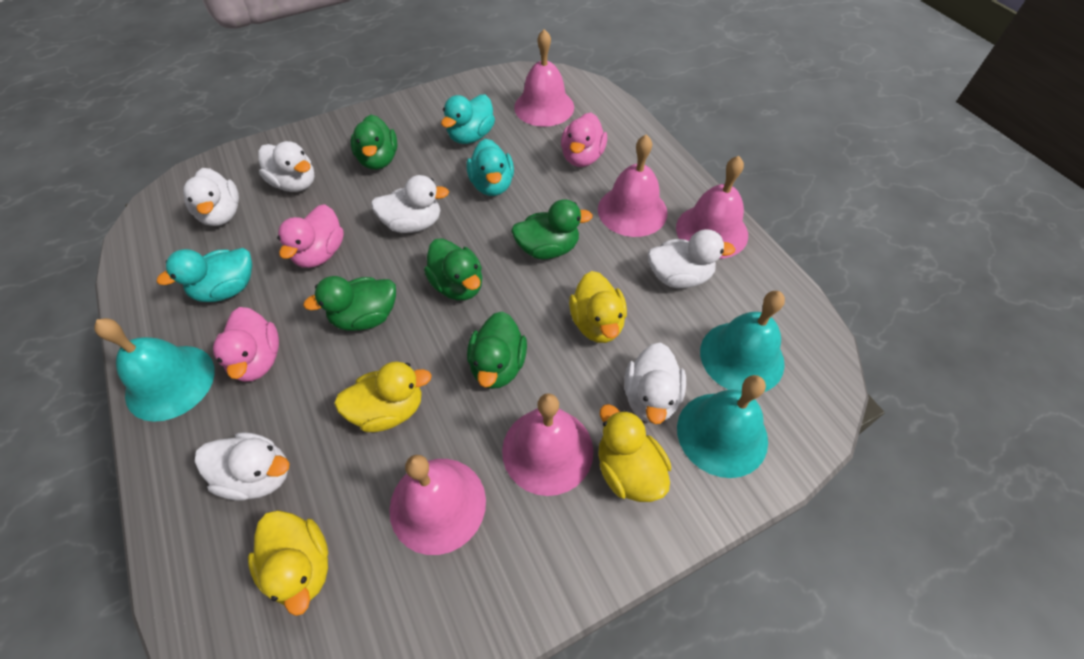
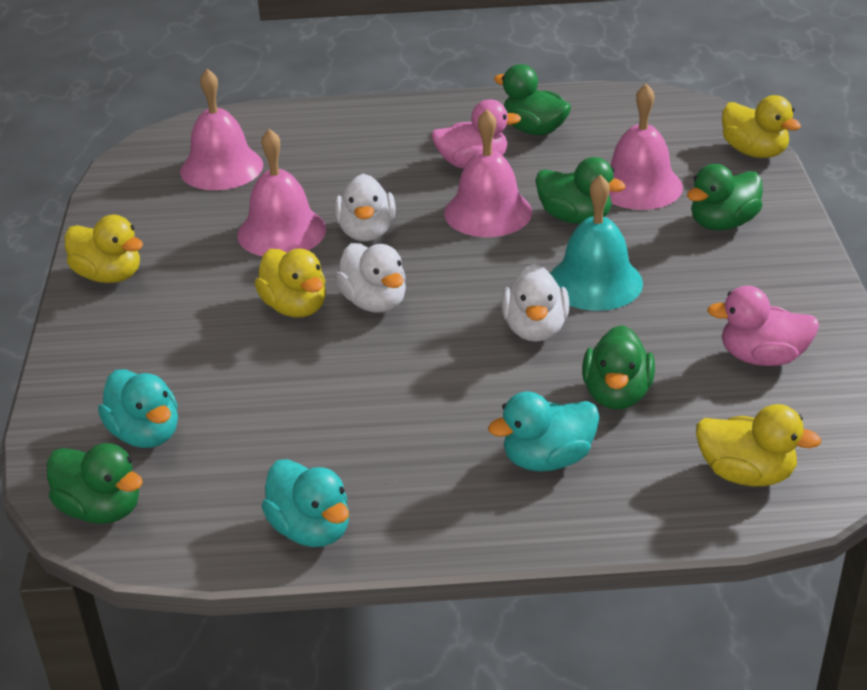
pink bell: 5 -> 4
pink duck: 3 -> 2
turquoise bell: 3 -> 1
white duck: 6 -> 3

